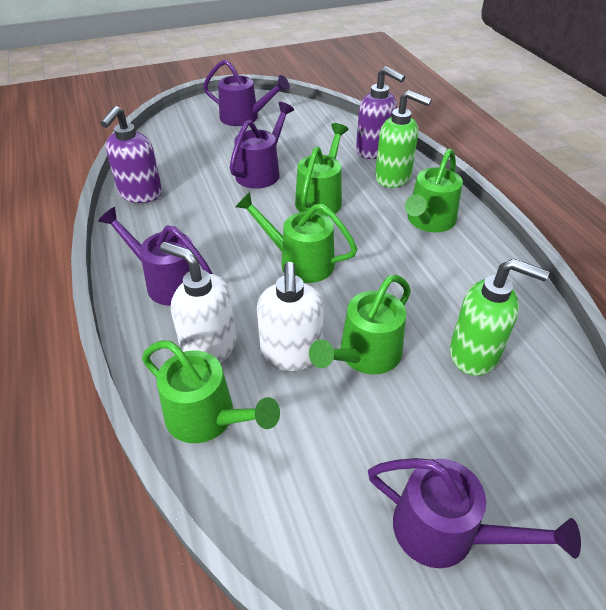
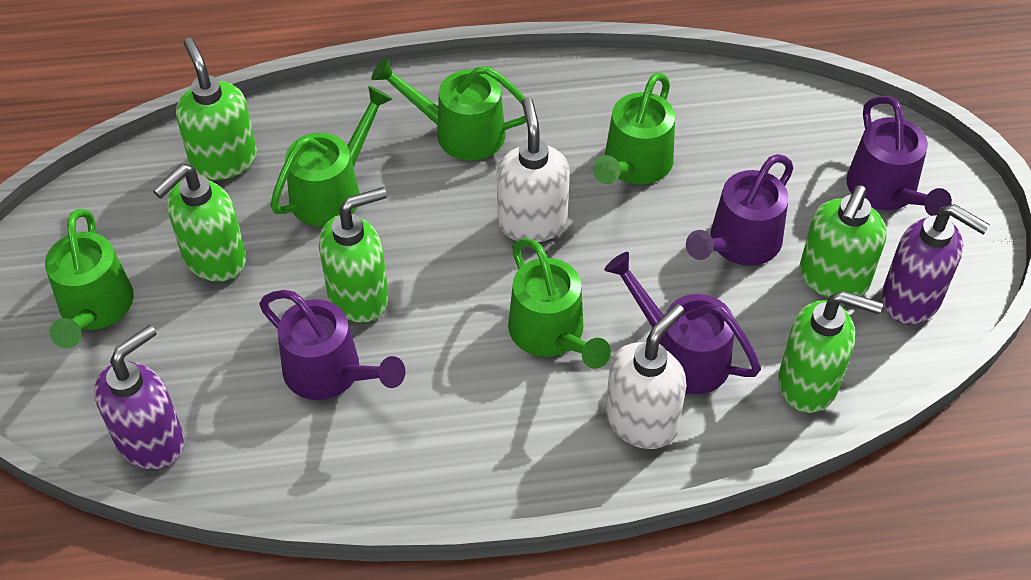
green soap dispenser: 2 -> 5

